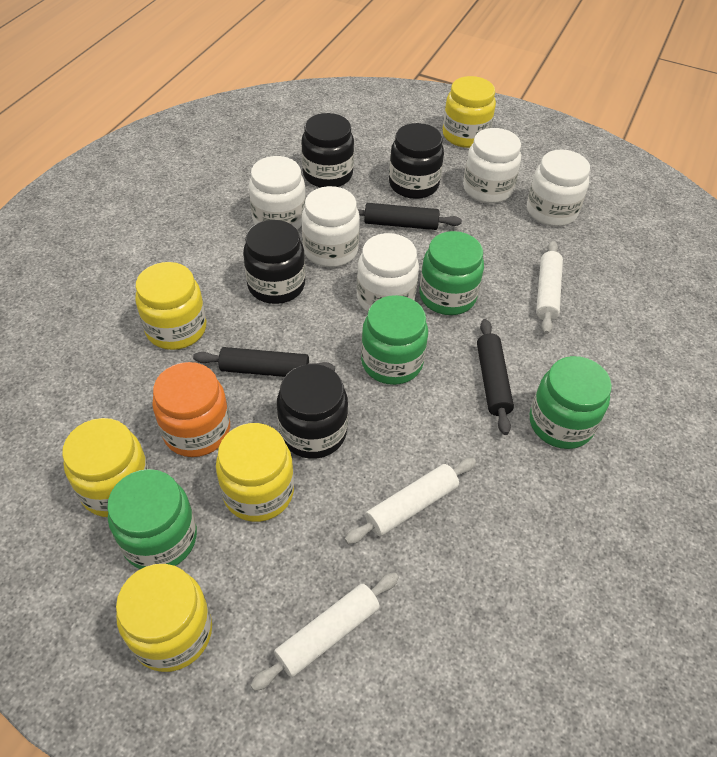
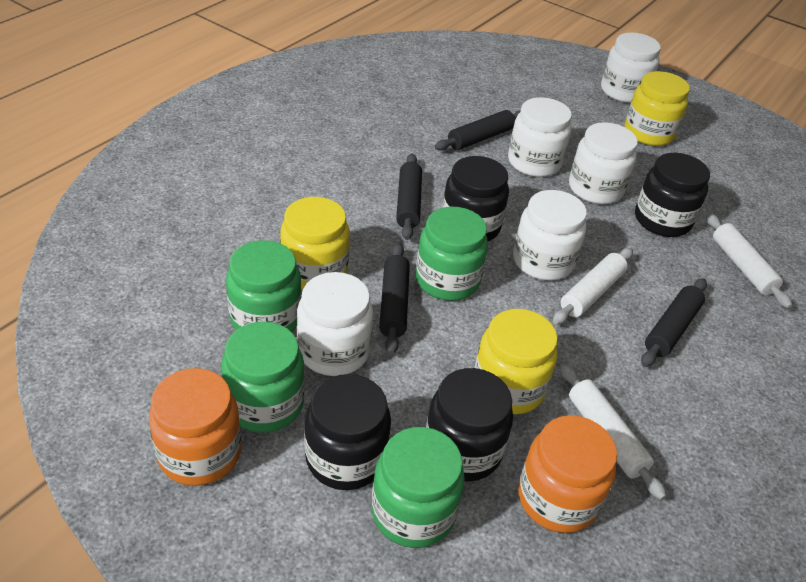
black rolling pin: 3 -> 4
orange jar: 1 -> 2
yellow jar: 5 -> 3

